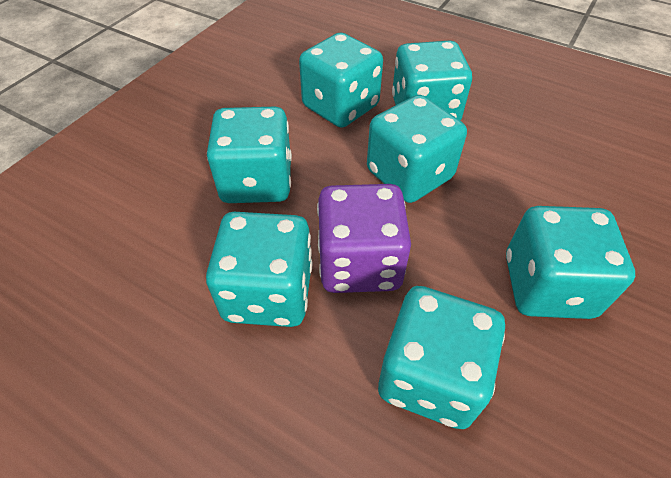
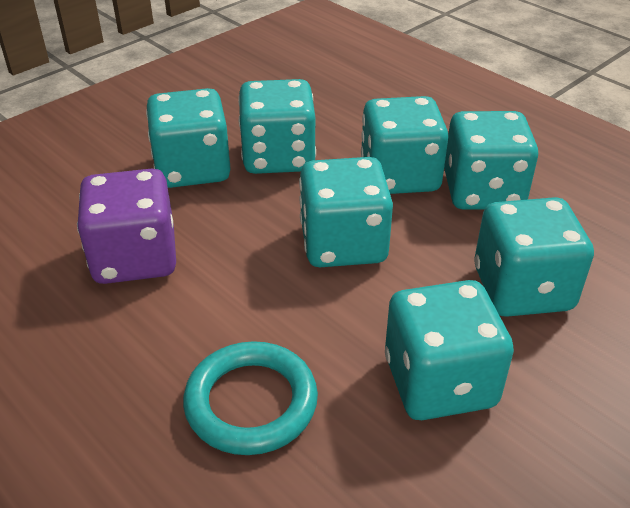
turquoise ring: 0 -> 1

